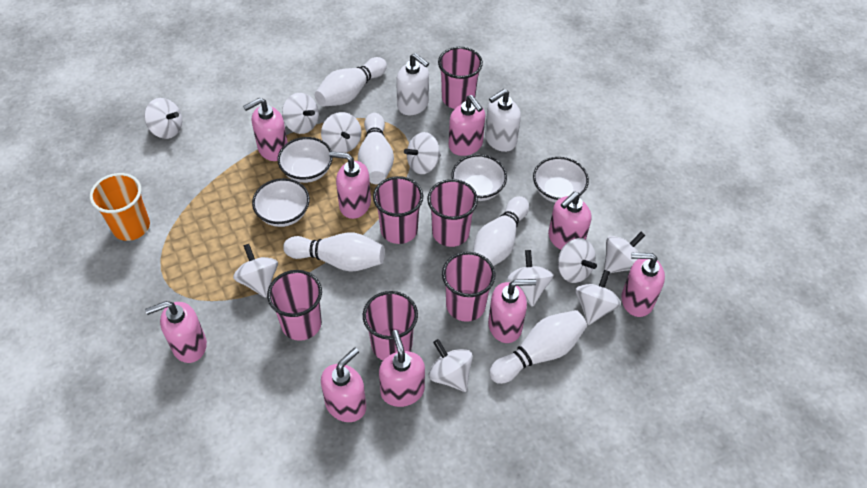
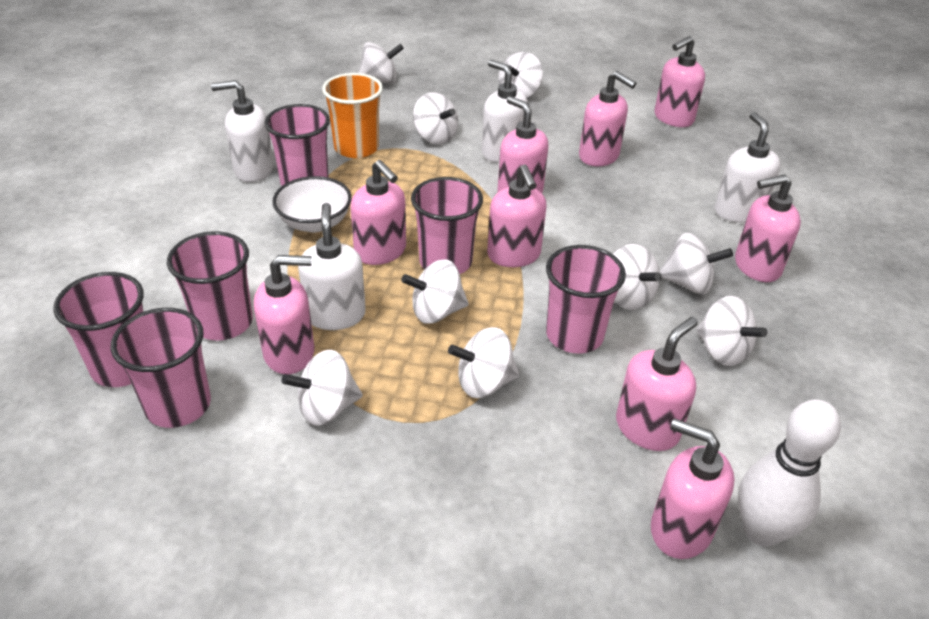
white bowl: 4 -> 1
white bowling pin: 5 -> 1
white soap dispenser: 2 -> 4
white spinning top: 10 -> 9

